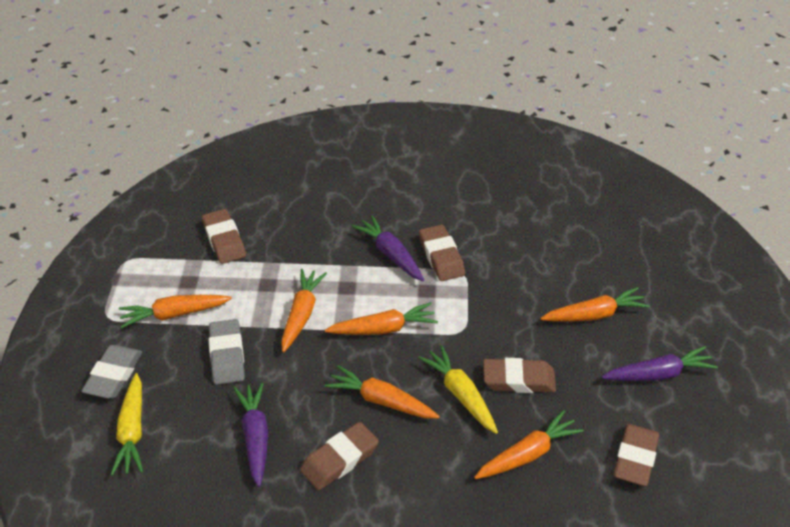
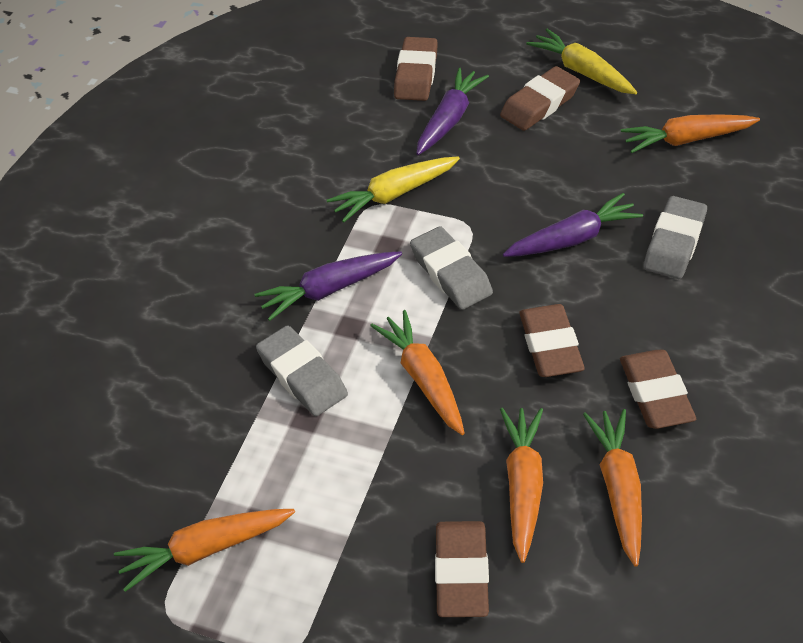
grey eraser: 2 -> 3
orange carrot: 6 -> 5

